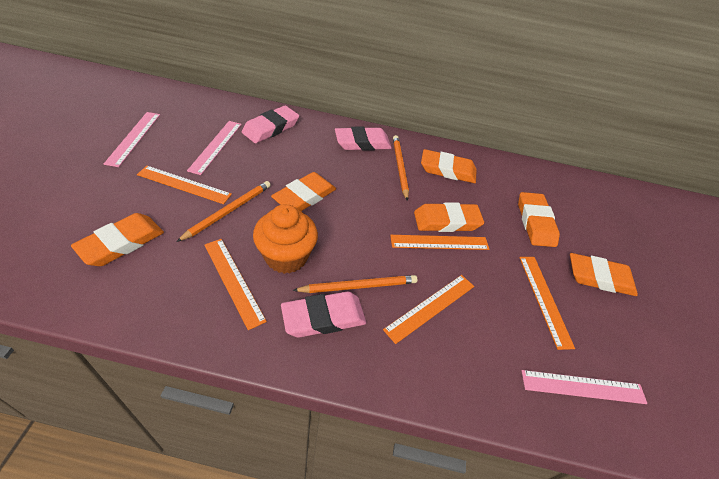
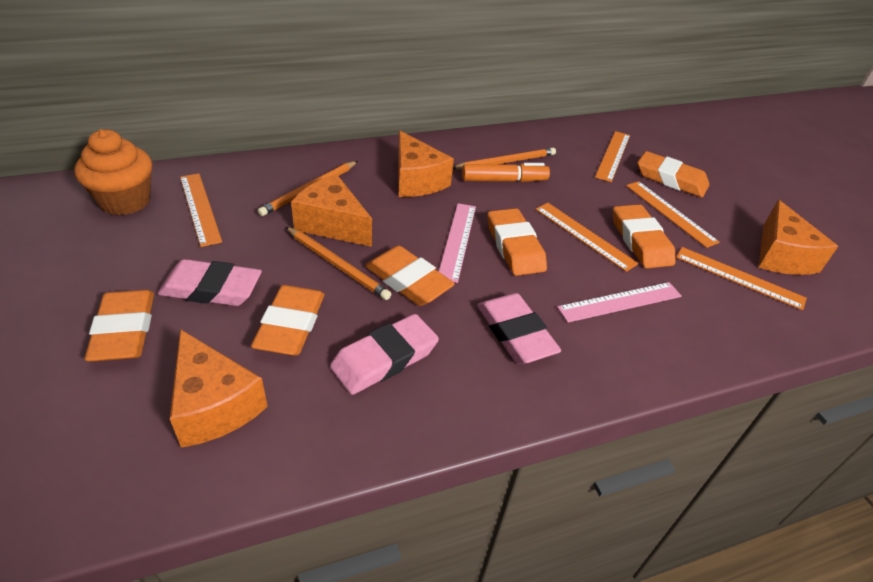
orange cheese: 0 -> 4
orange marker: 0 -> 1
pink ruler: 3 -> 2

